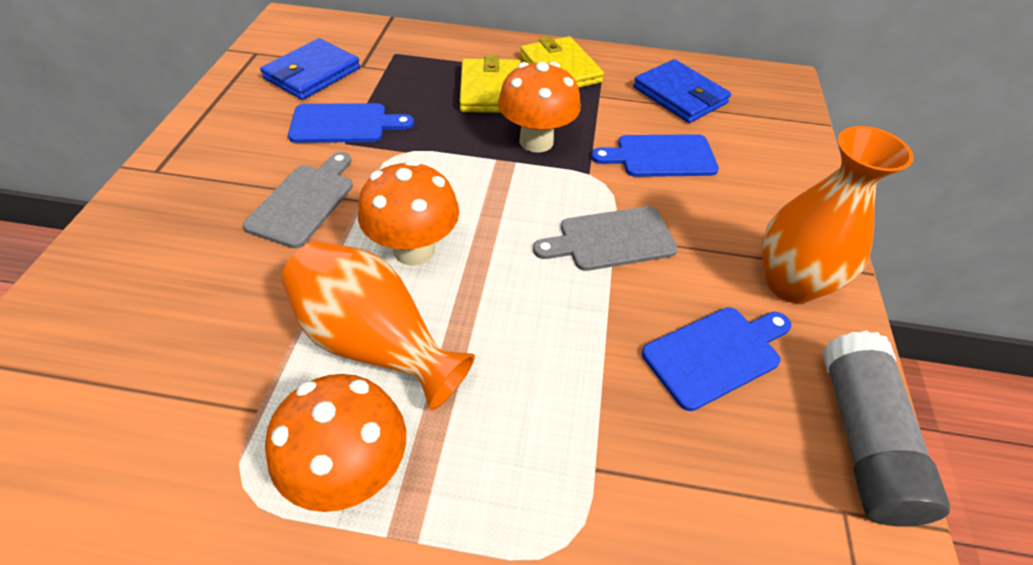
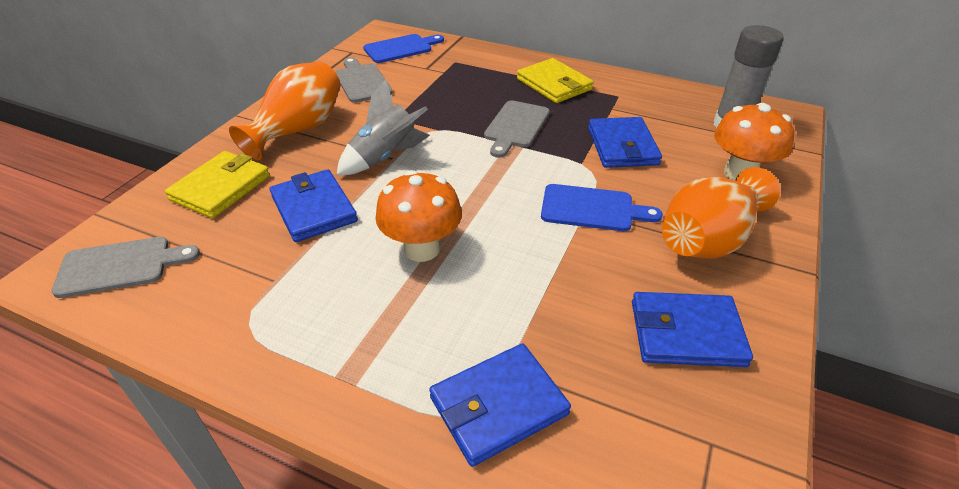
blue cutting board: 3 -> 2
blue wallet: 2 -> 4
grey cutting board: 2 -> 3
grey rocket: 0 -> 1
orange mushroom: 3 -> 2

